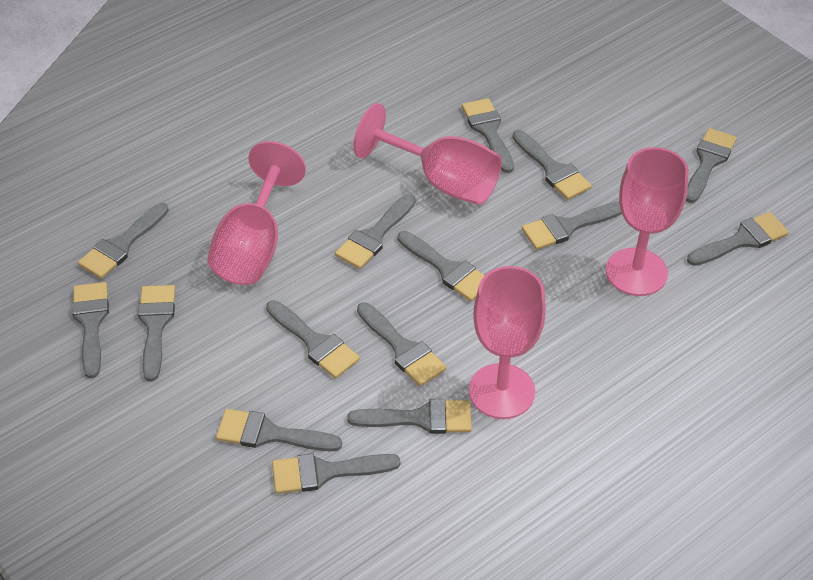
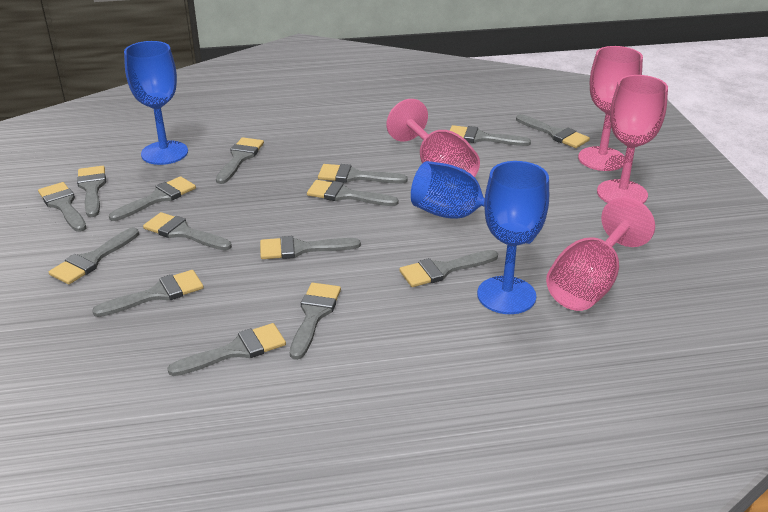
blue goblet: 0 -> 3

